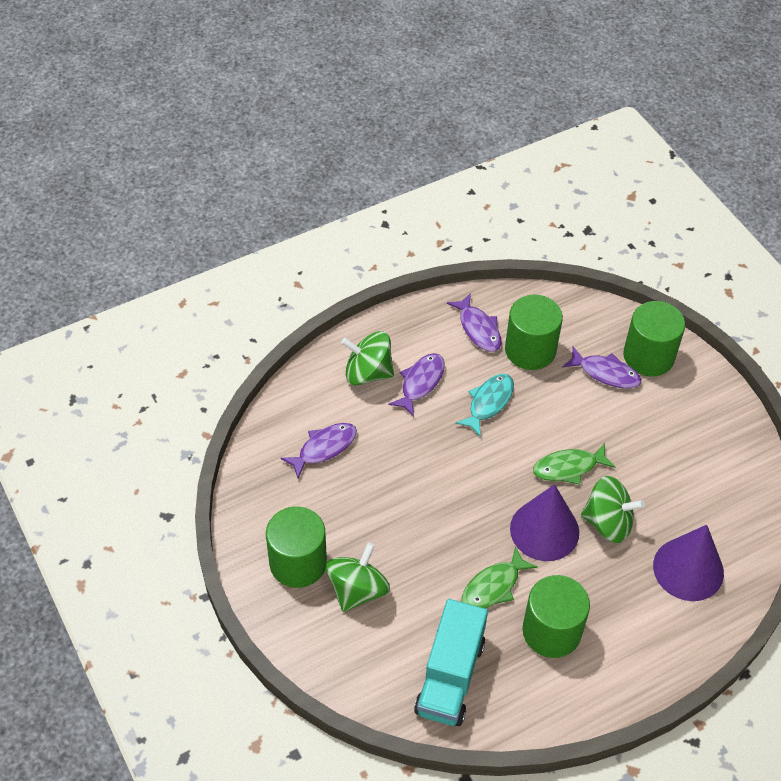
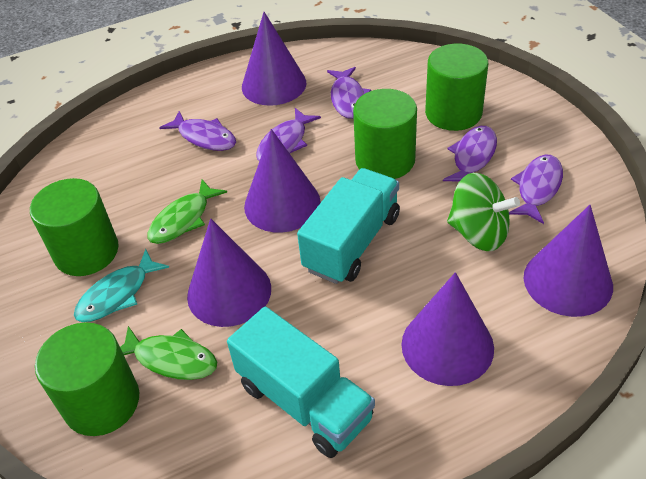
green spinning top: 3 -> 1
purple cone: 2 -> 5
purple fish: 4 -> 5
turquoise truck: 1 -> 2

